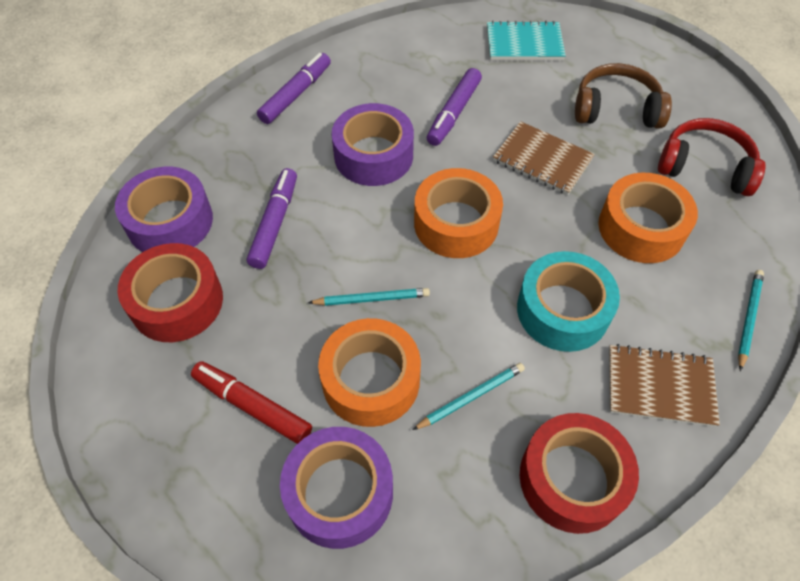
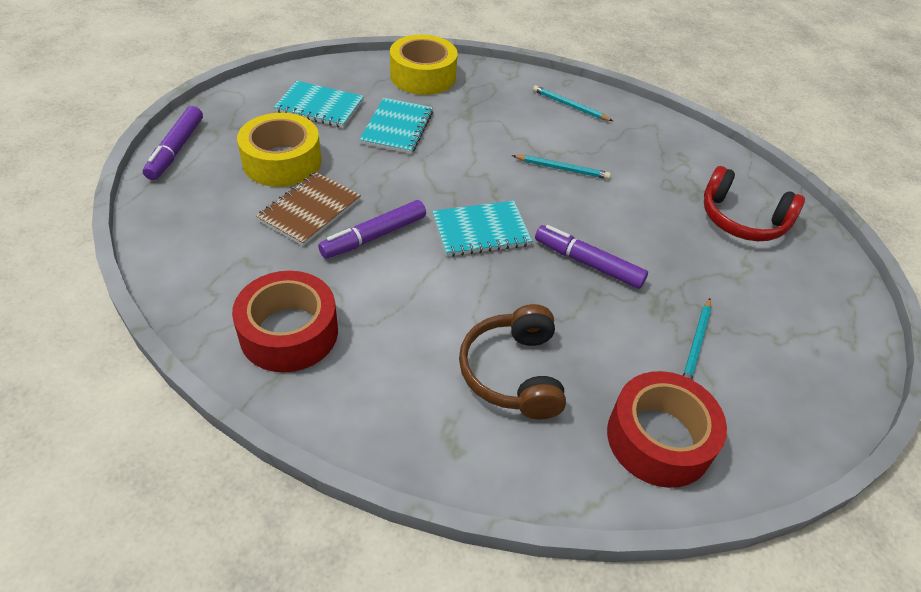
brown notebook: 2 -> 1
orange tape: 3 -> 0
purple tape: 3 -> 0
red marker: 1 -> 0
turquoise notebook: 1 -> 3
turquoise tape: 1 -> 0
yellow tape: 0 -> 2

